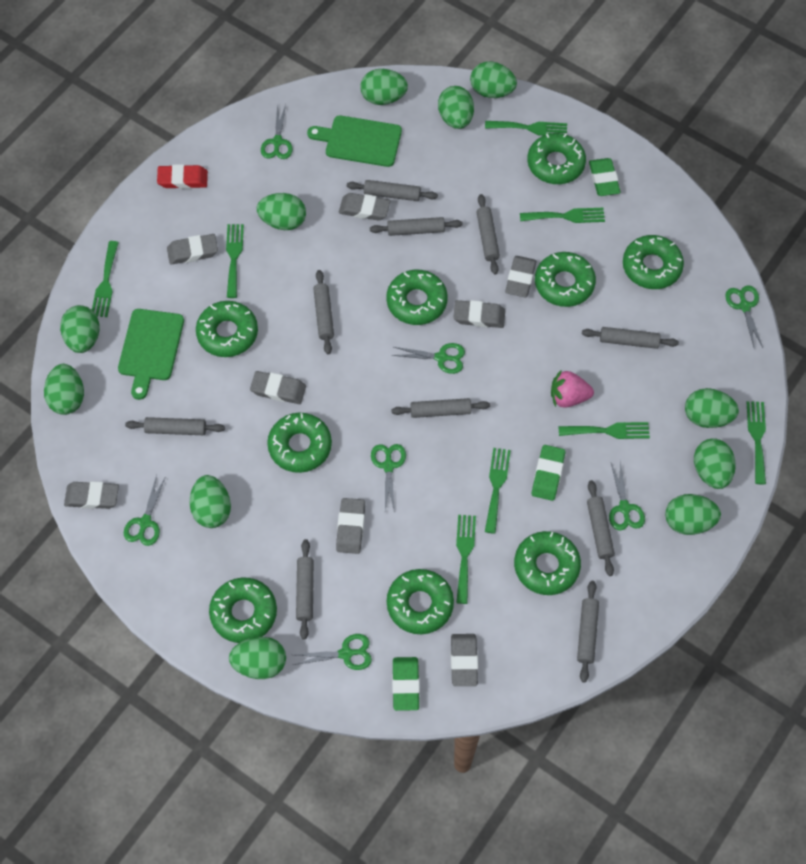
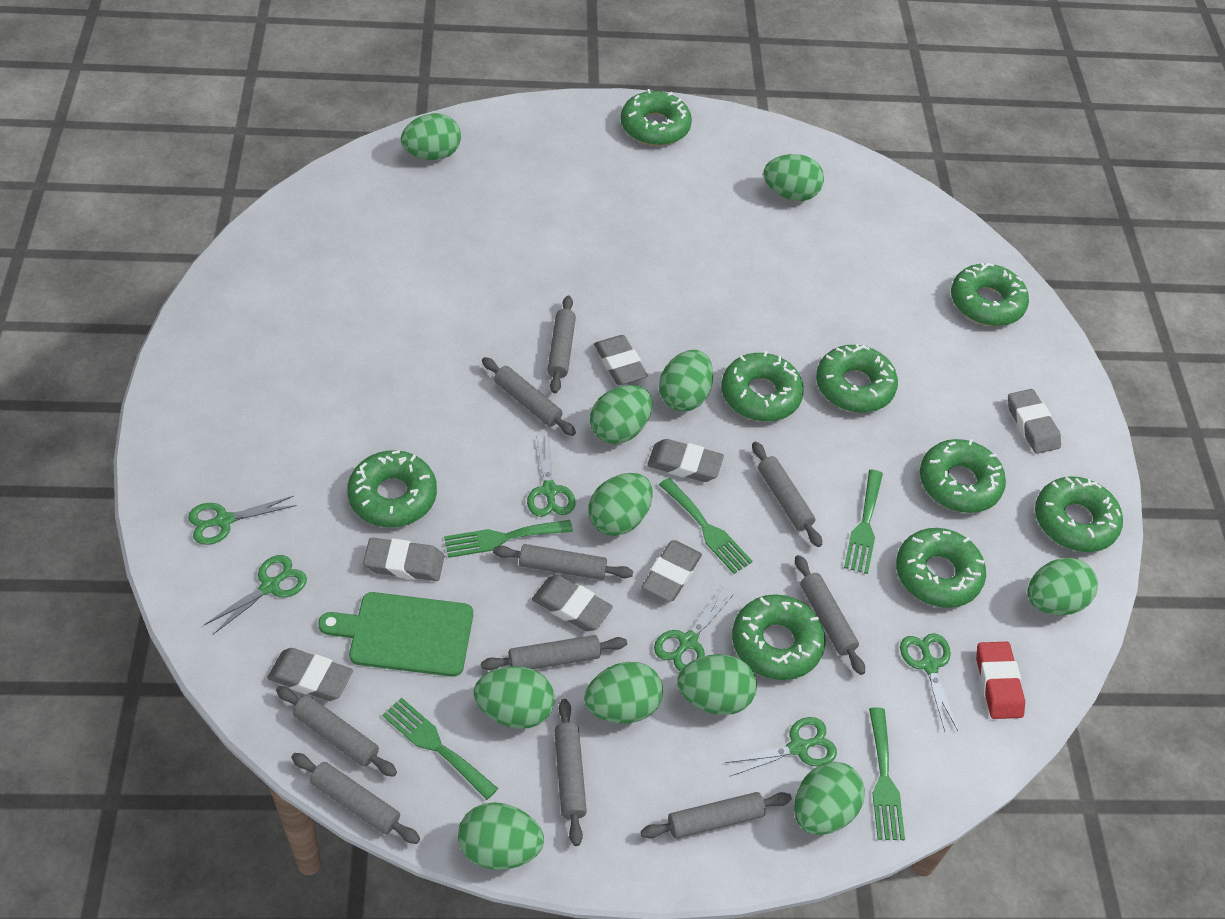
green cutting board: 2 -> 1
green eraser: 3 -> 0
green fork: 8 -> 5
green scissors: 7 -> 6
grey eraser: 8 -> 7
pink strawberry: 1 -> 0

